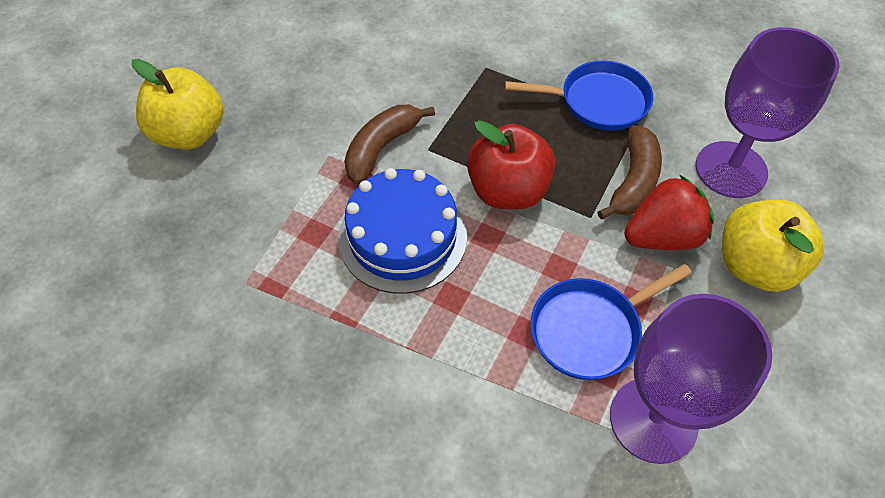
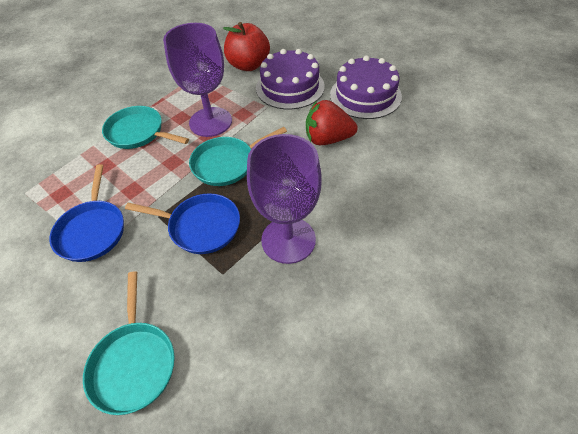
blue cake: 1 -> 0
brown banana: 2 -> 0
purple cake: 0 -> 2
turquoise pan: 0 -> 3
yellow apple: 2 -> 0

